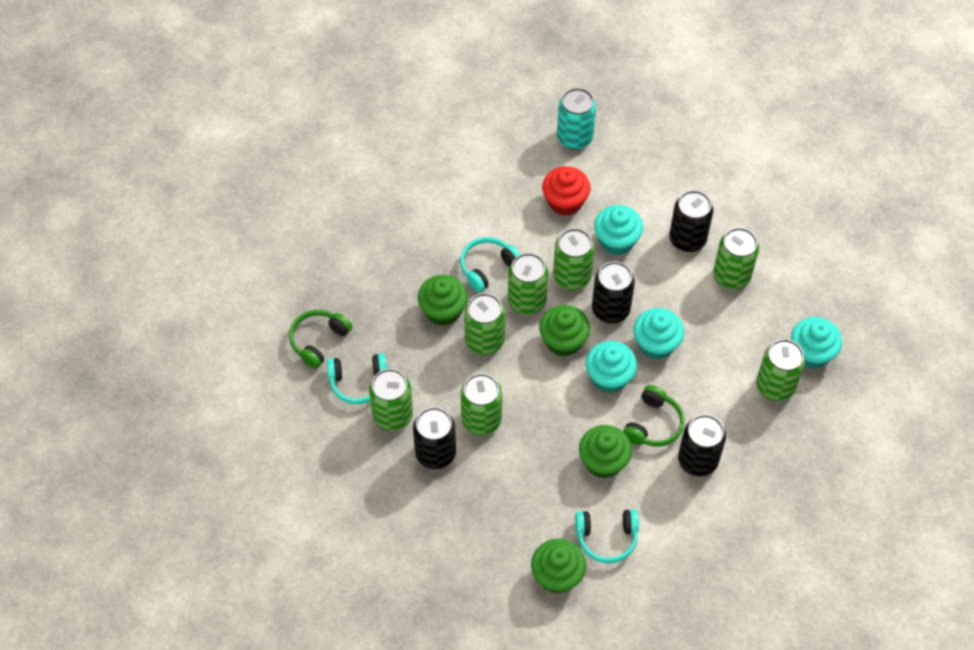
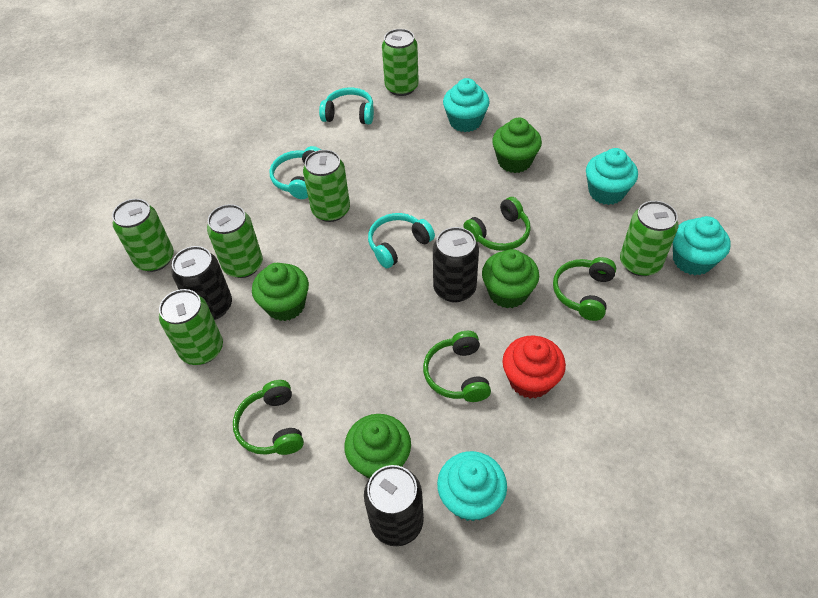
black can: 4 -> 3
green can: 7 -> 6
green headphones: 2 -> 4
turquoise can: 1 -> 0

